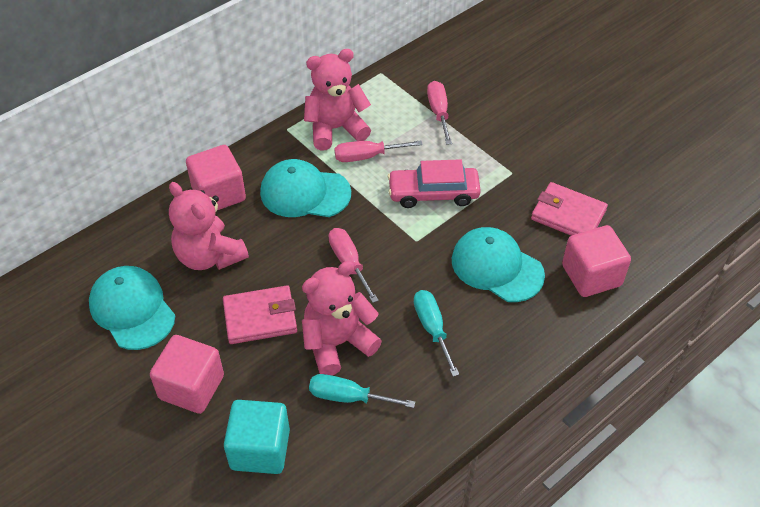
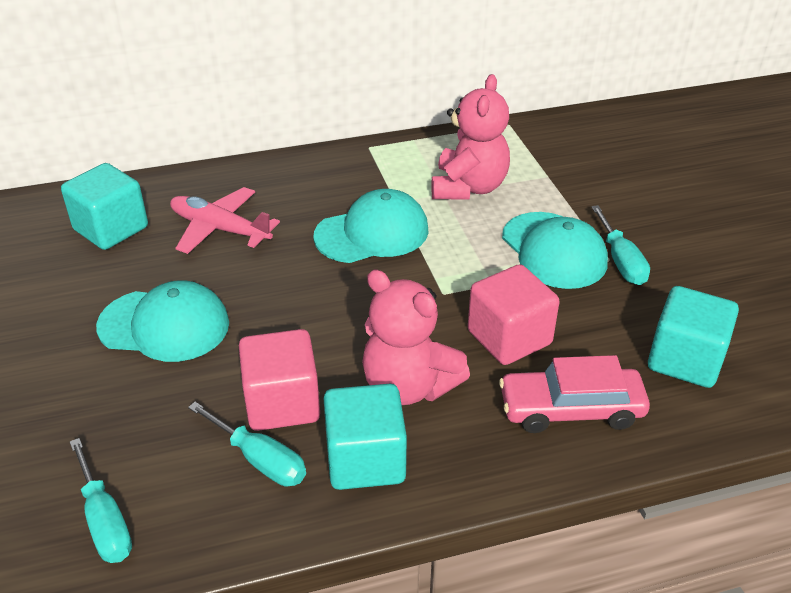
pink cube: 3 -> 2
pink plane: 0 -> 1
pink screwdriver: 3 -> 0
pink teddy bear: 3 -> 2
pink wallet: 2 -> 0
turquoise cube: 1 -> 3
turquoise screwdriver: 2 -> 3

